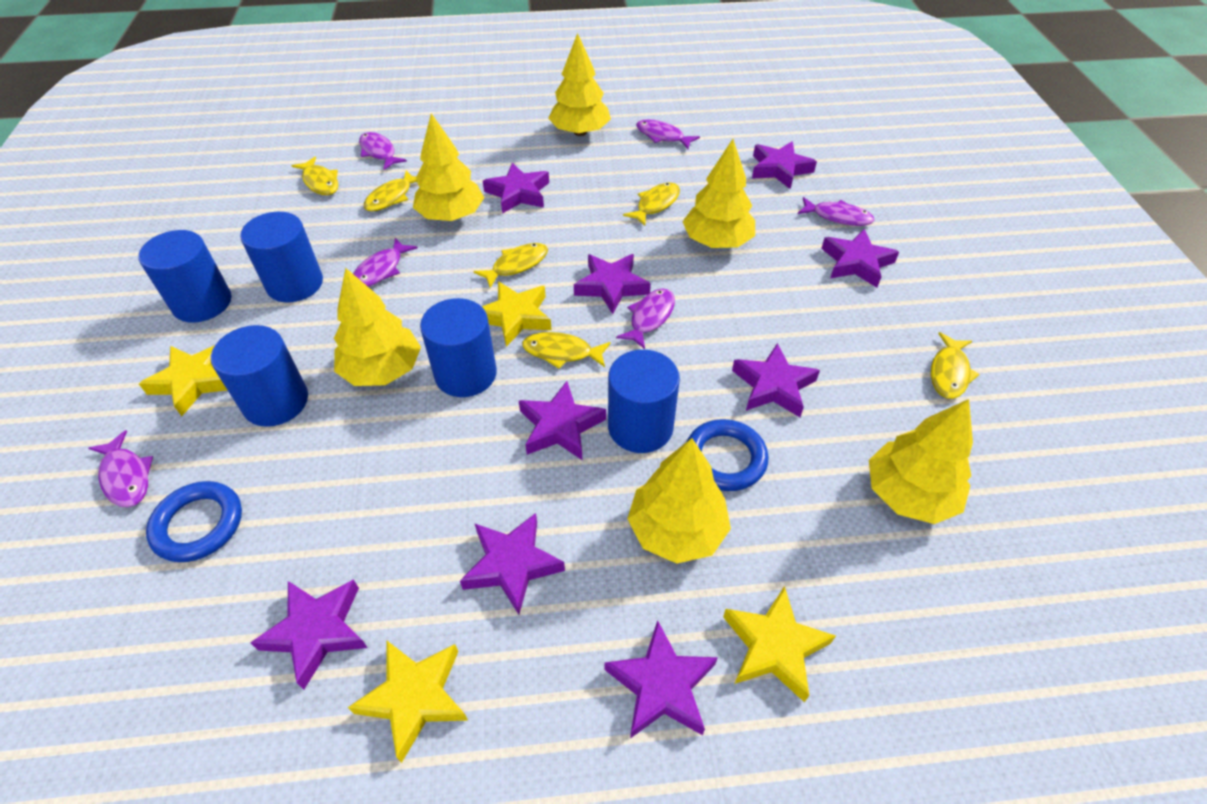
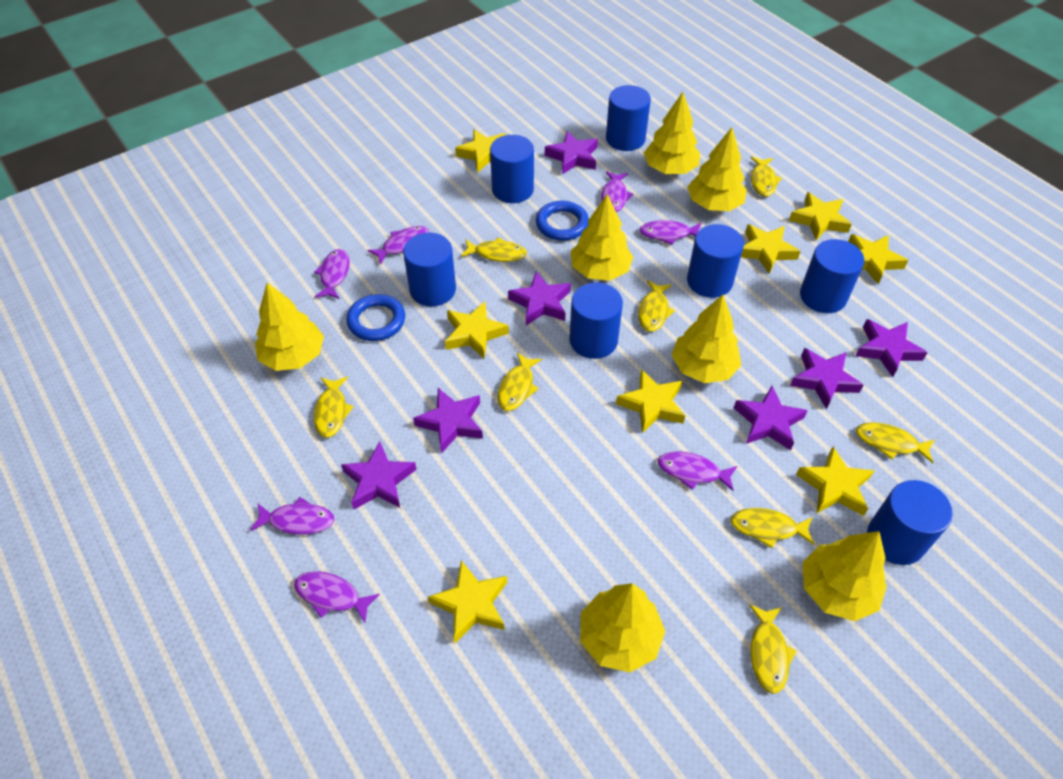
blue cylinder: 5 -> 7
purple fish: 6 -> 7
purple star: 9 -> 7
yellow fish: 6 -> 8
yellow star: 4 -> 8
yellow tree: 6 -> 7

